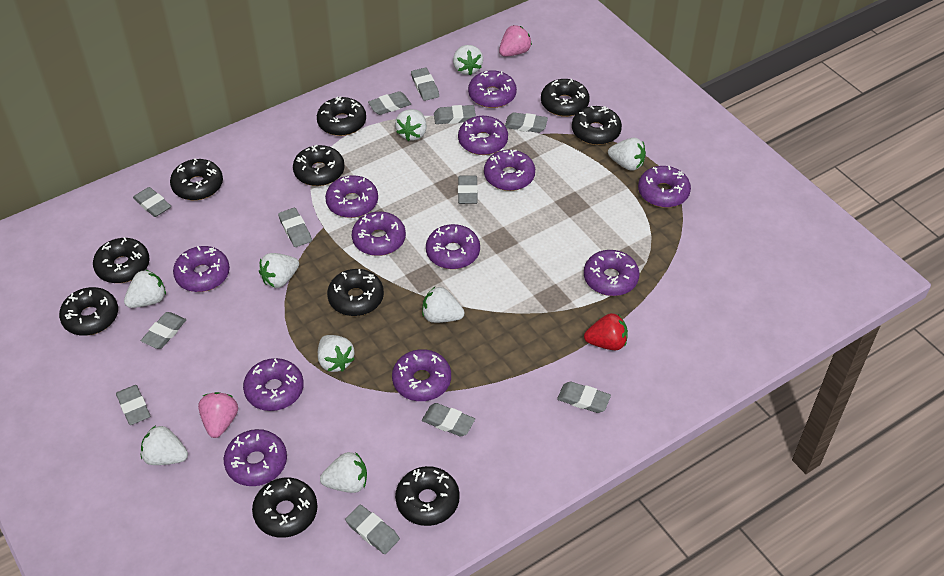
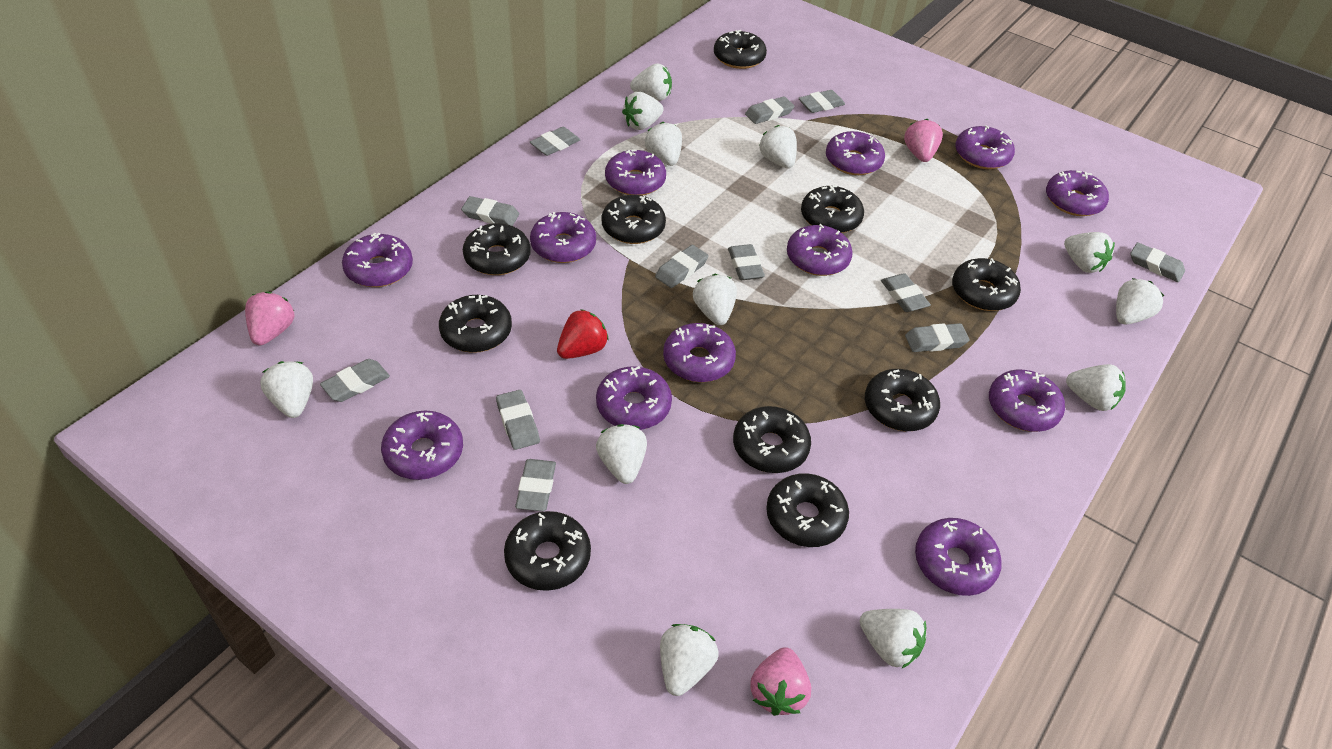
pink strawberry: 2 -> 3
white strawberry: 9 -> 12

